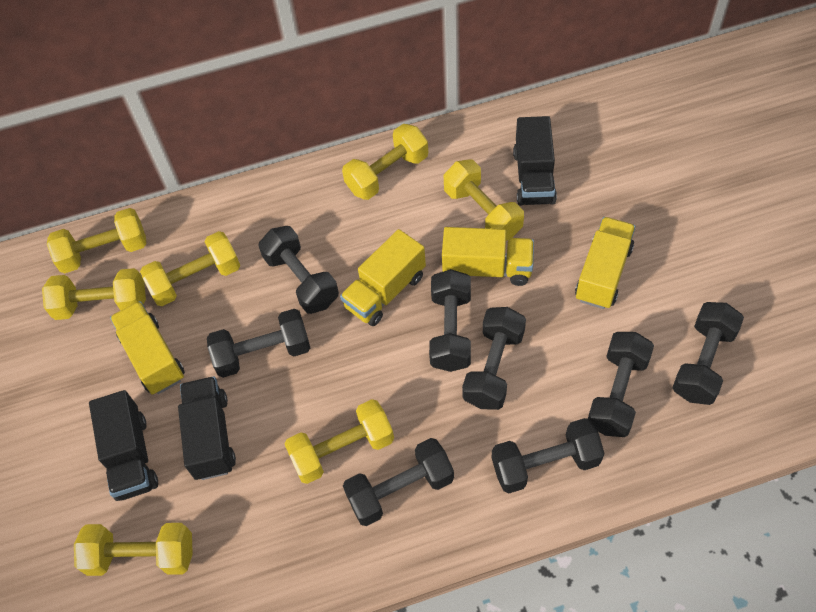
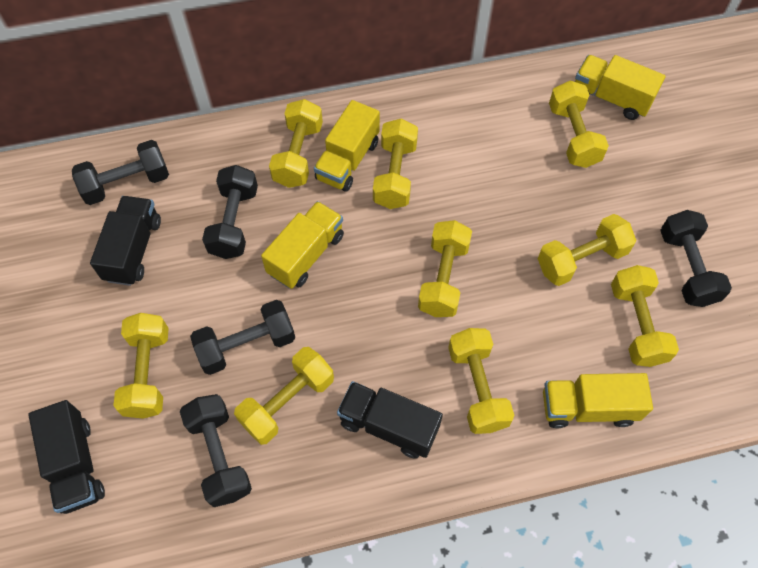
black dumbbell: 8 -> 5
yellow dumbbell: 7 -> 9

